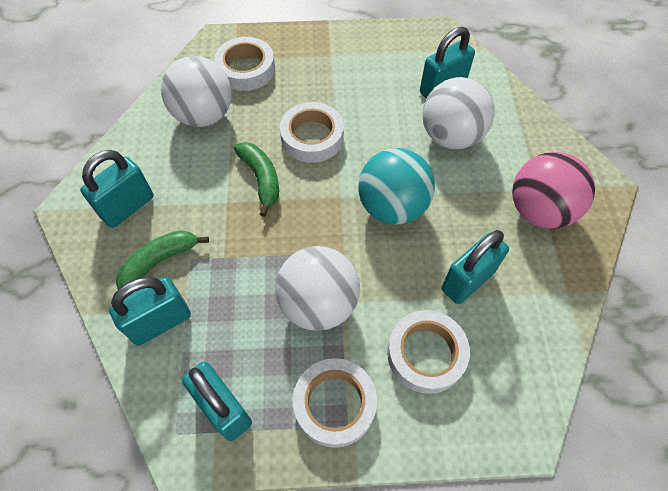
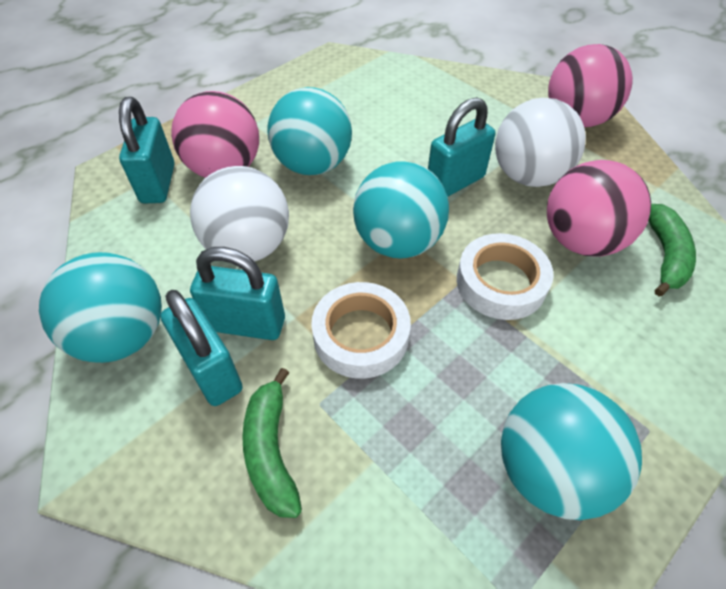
pink ball: 1 -> 3
turquoise ball: 1 -> 4
turquoise padlock: 5 -> 4
white ball: 3 -> 2
white tape: 4 -> 2

